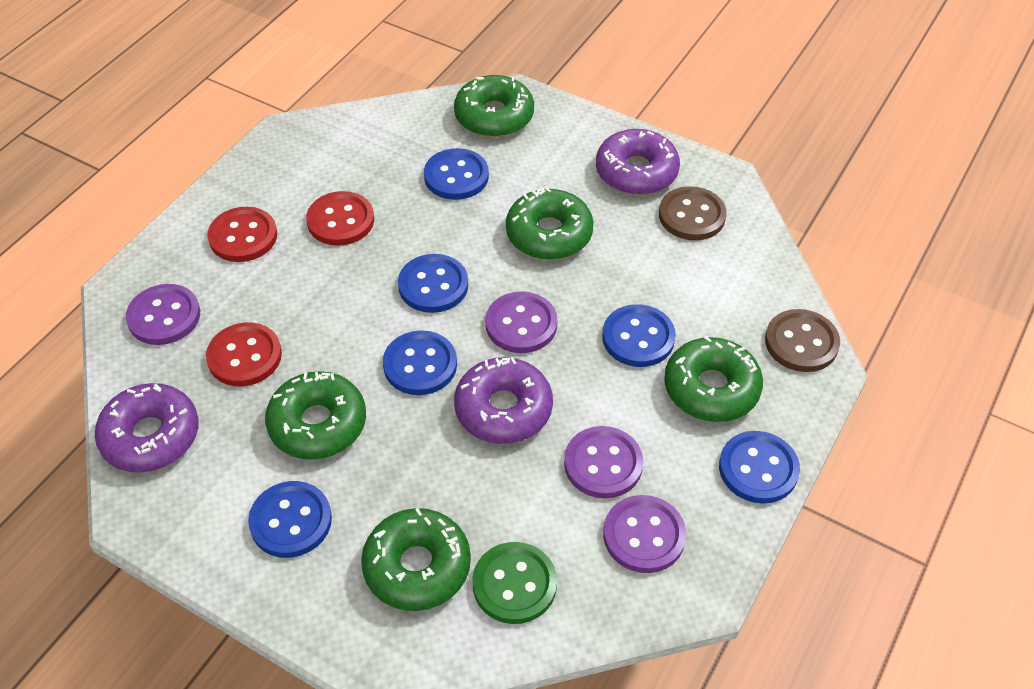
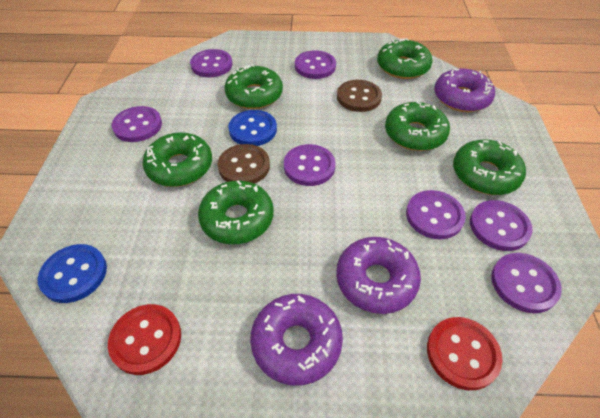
blue button: 6 -> 2
green button: 1 -> 0
green donut: 5 -> 6
purple button: 4 -> 7
red button: 3 -> 2

